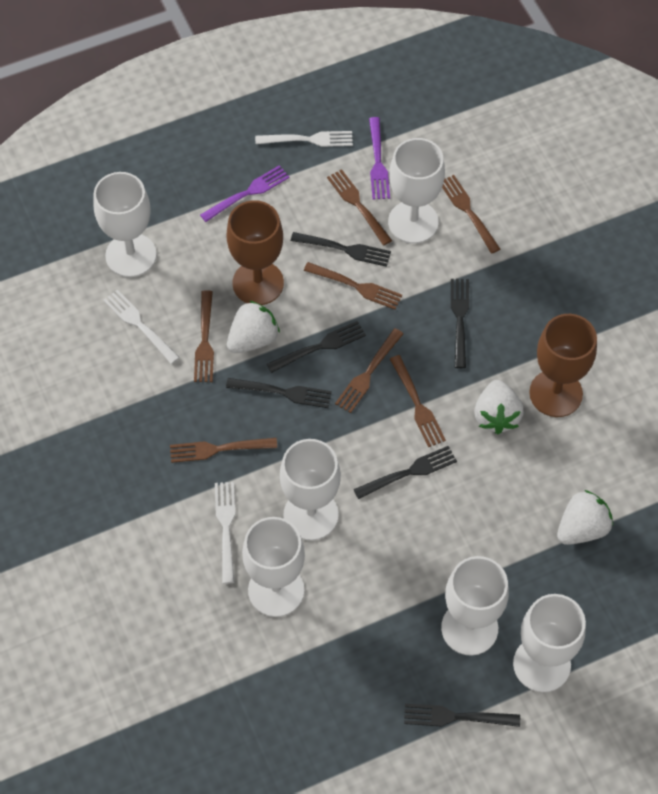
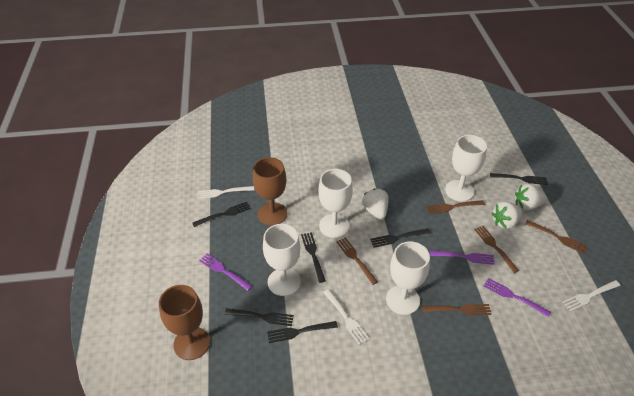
brown fork: 7 -> 5
purple fork: 2 -> 3
white goblet: 6 -> 4

